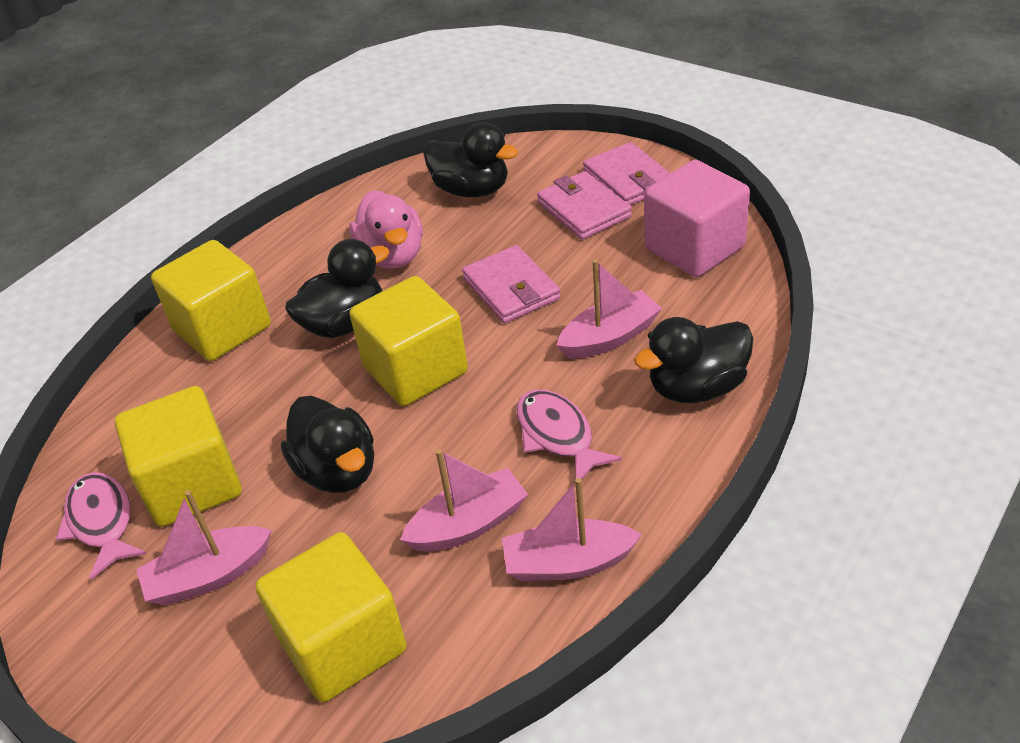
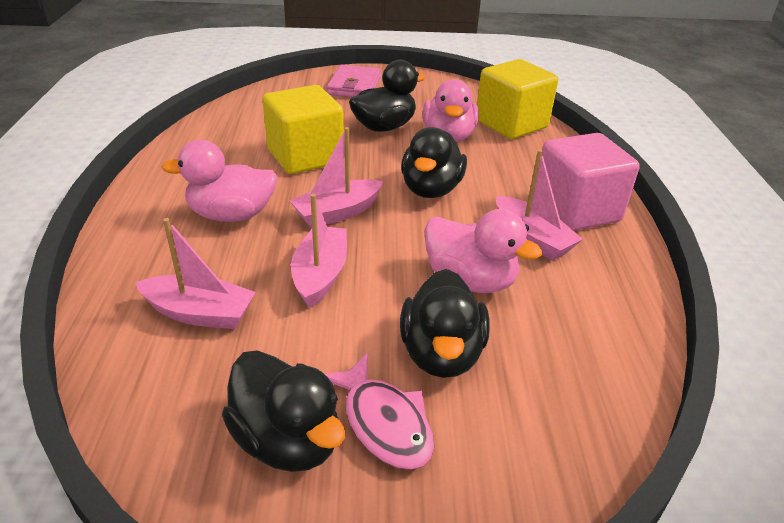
pink duck: 1 -> 3
pink fish: 2 -> 1
pink wallet: 3 -> 1
yellow cube: 4 -> 2

